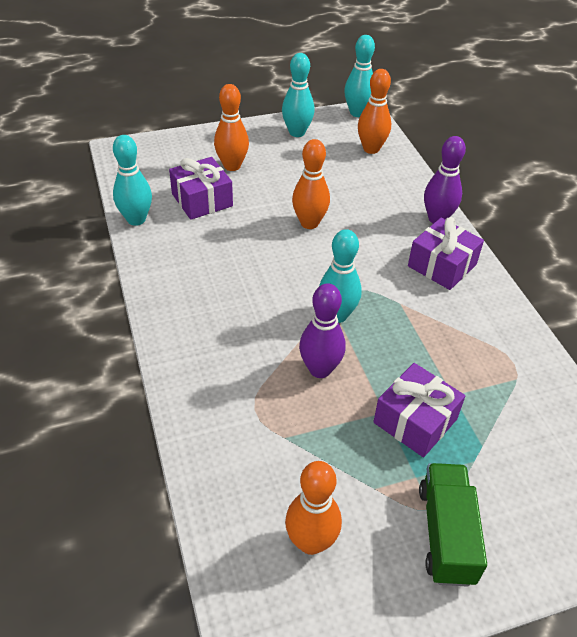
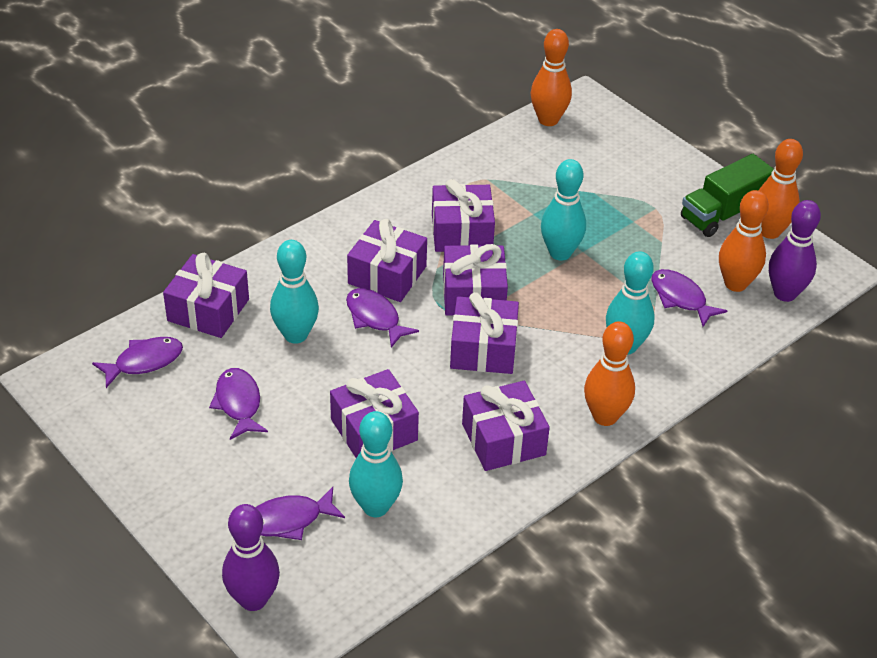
purple fish: 0 -> 5
purple gift: 3 -> 7

